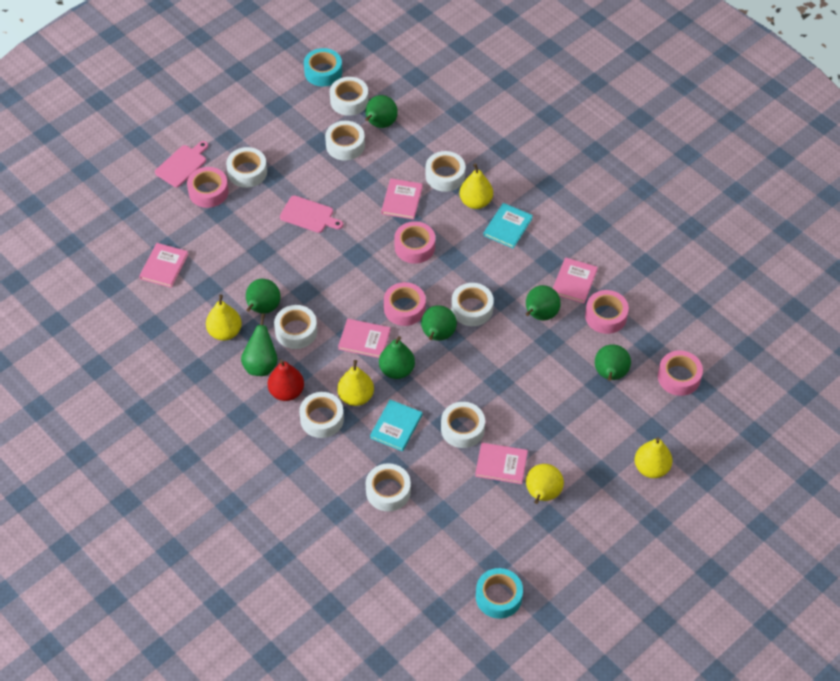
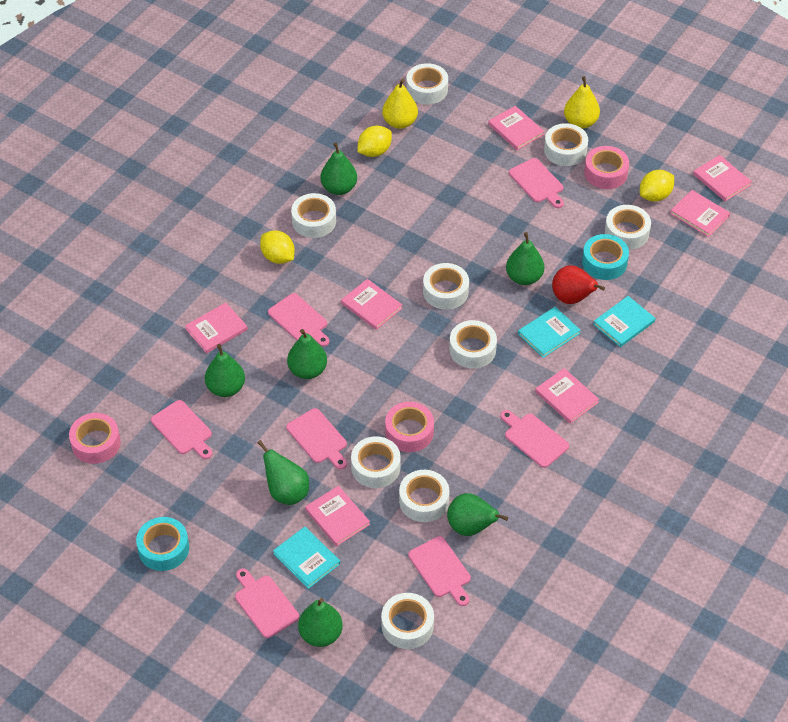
pink book: 5 -> 7
pink cutting board: 2 -> 7
pink tape: 5 -> 3
turquoise book: 2 -> 3
yellow lemon: 0 -> 3
yellow pear: 5 -> 2

